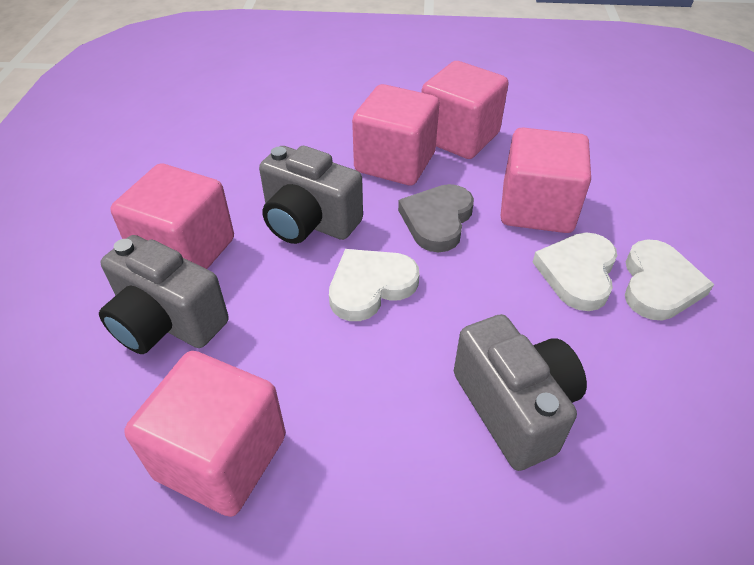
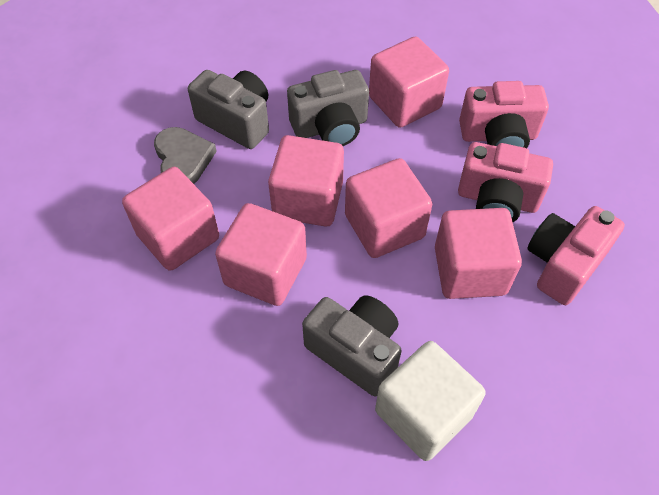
pink camera: 0 -> 3
pink cube: 5 -> 6
white cube: 0 -> 1
white heart: 3 -> 0

